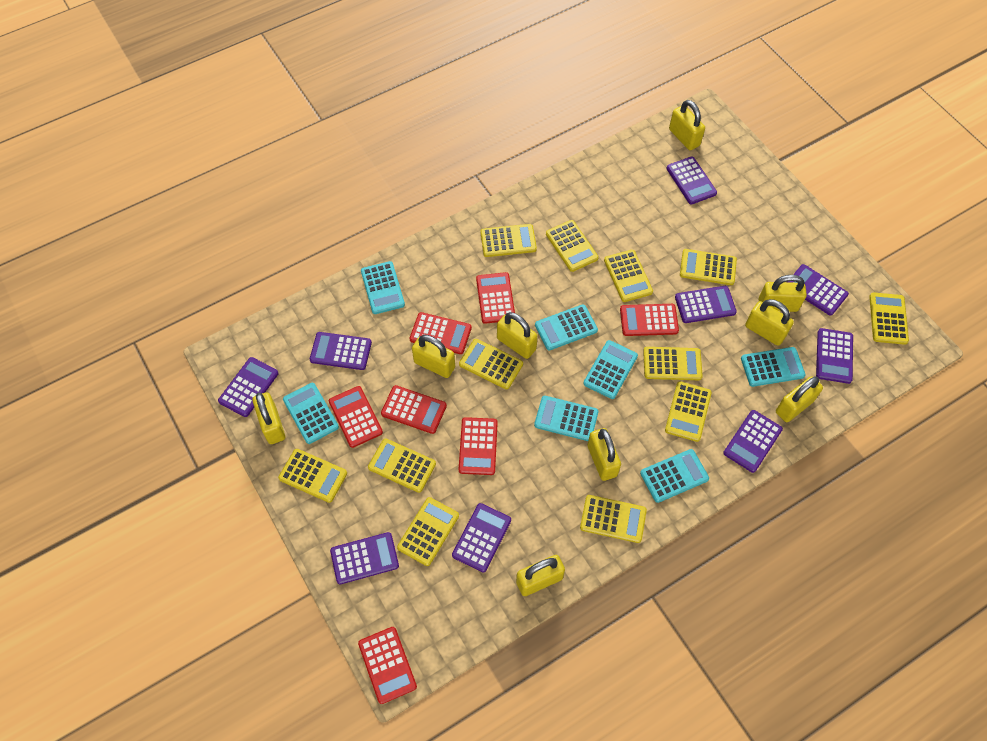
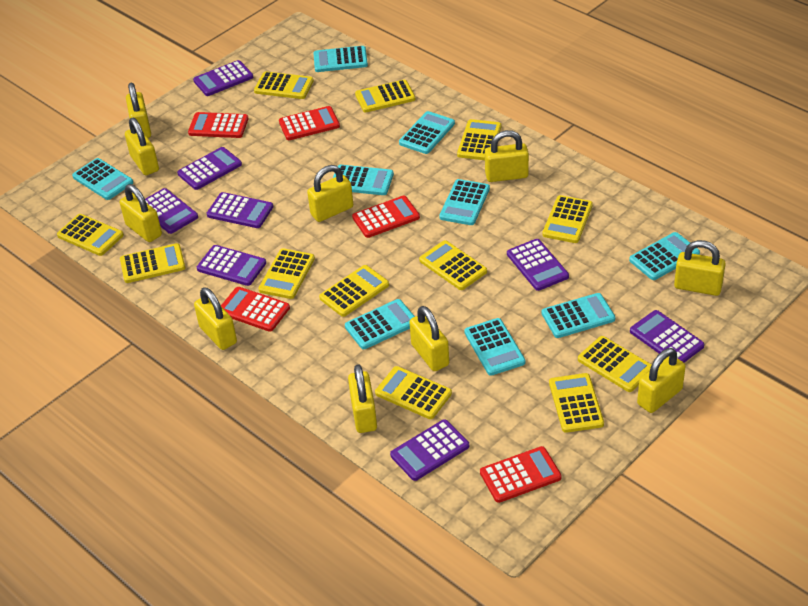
purple calculator: 9 -> 8
red calculator: 7 -> 5
turquoise calculator: 7 -> 9
yellow padlock: 9 -> 10

